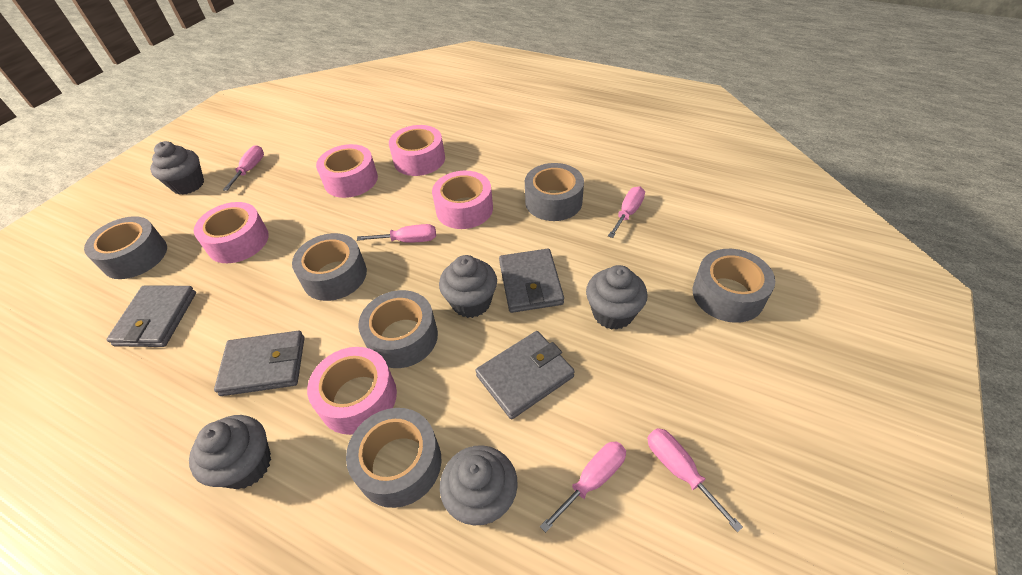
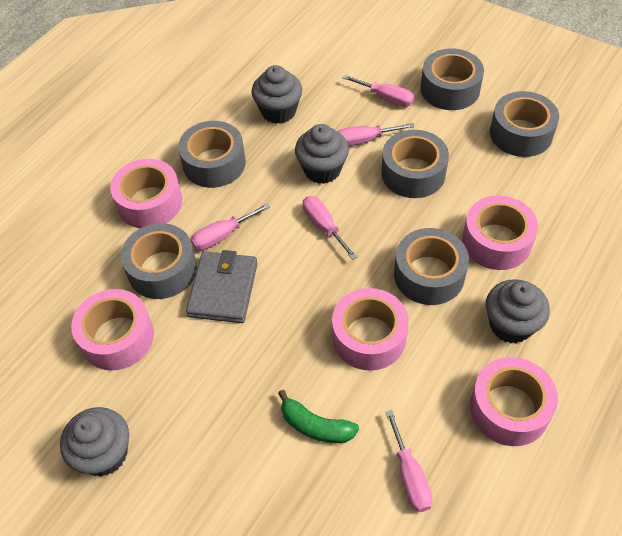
green banana: 0 -> 1
grey cupcake: 5 -> 4
grey wallet: 4 -> 1

